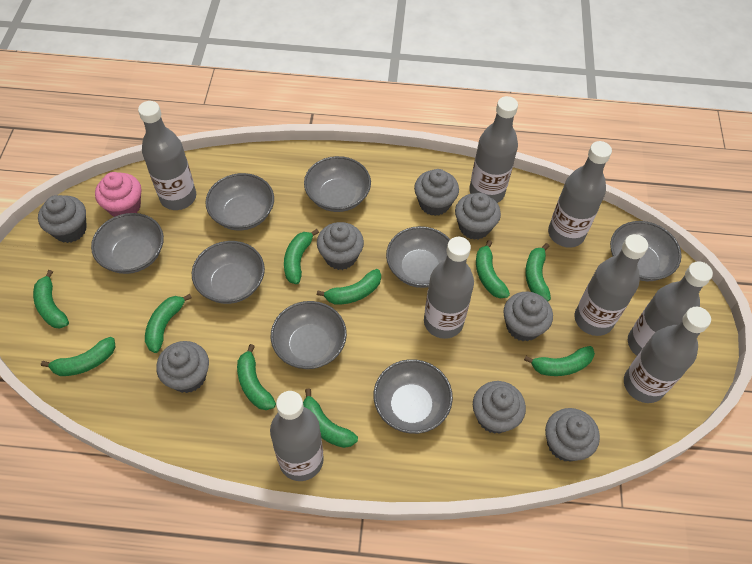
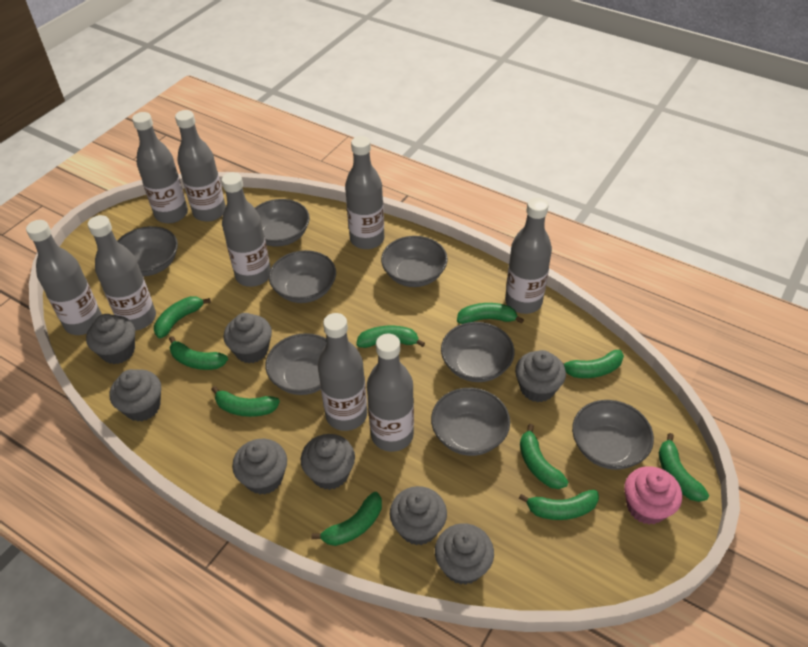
grey bottle: 8 -> 9

